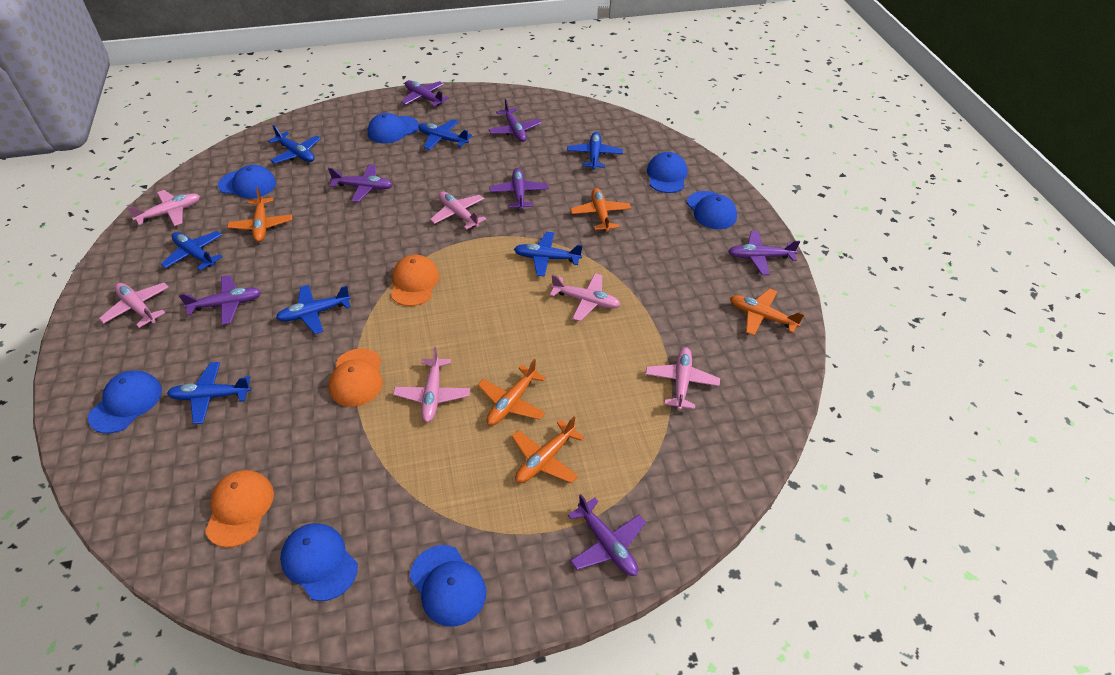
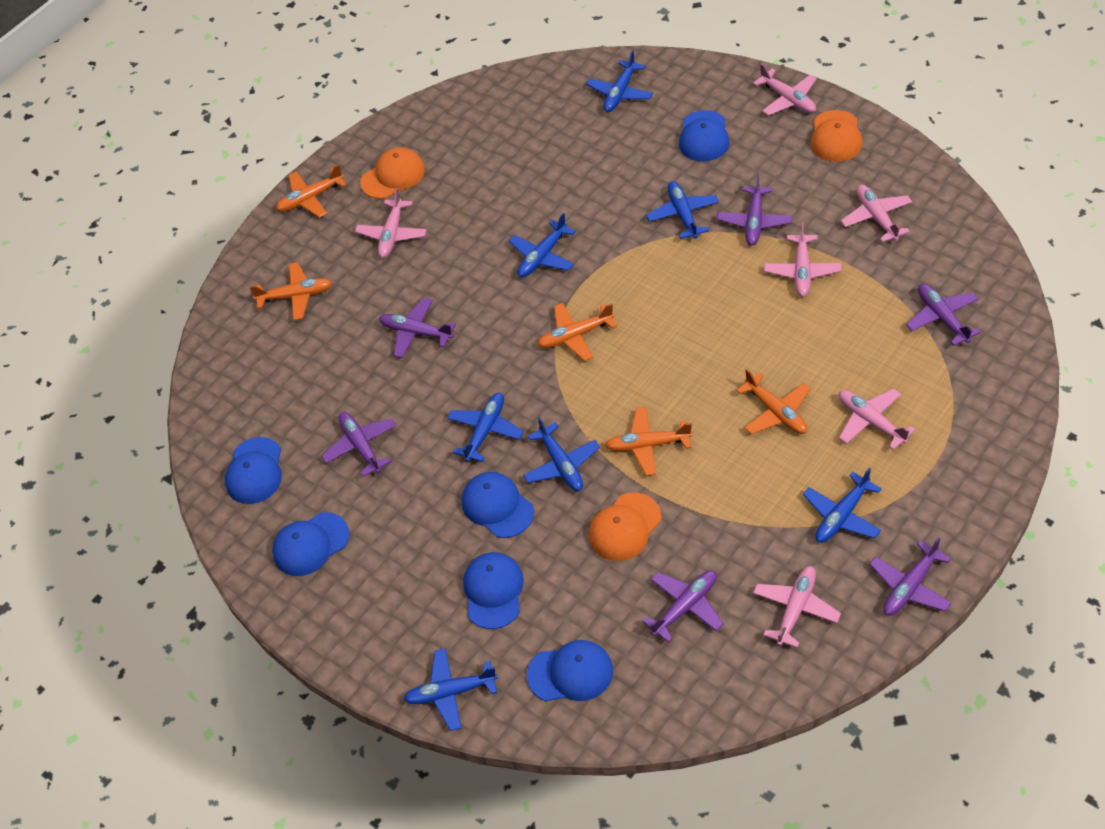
blue cap: 7 -> 6
purple plane: 7 -> 6

